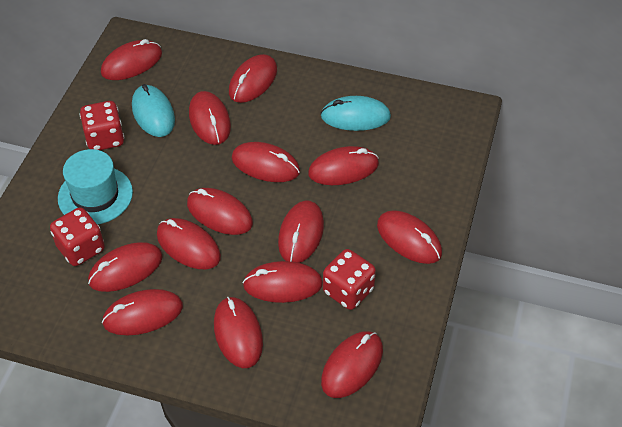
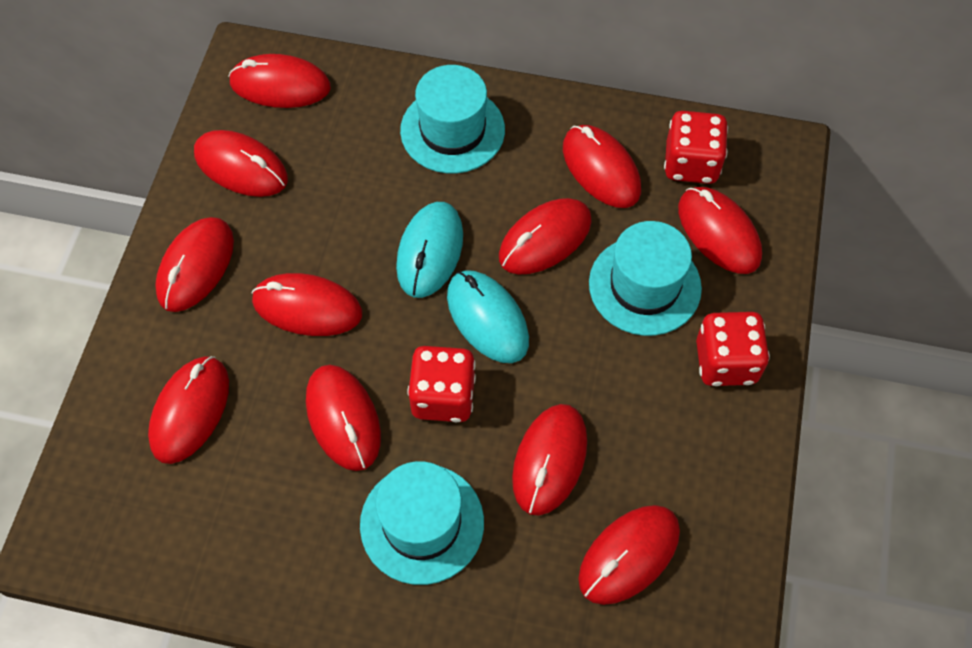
red mouse: 14 -> 11
turquoise hat: 1 -> 3

